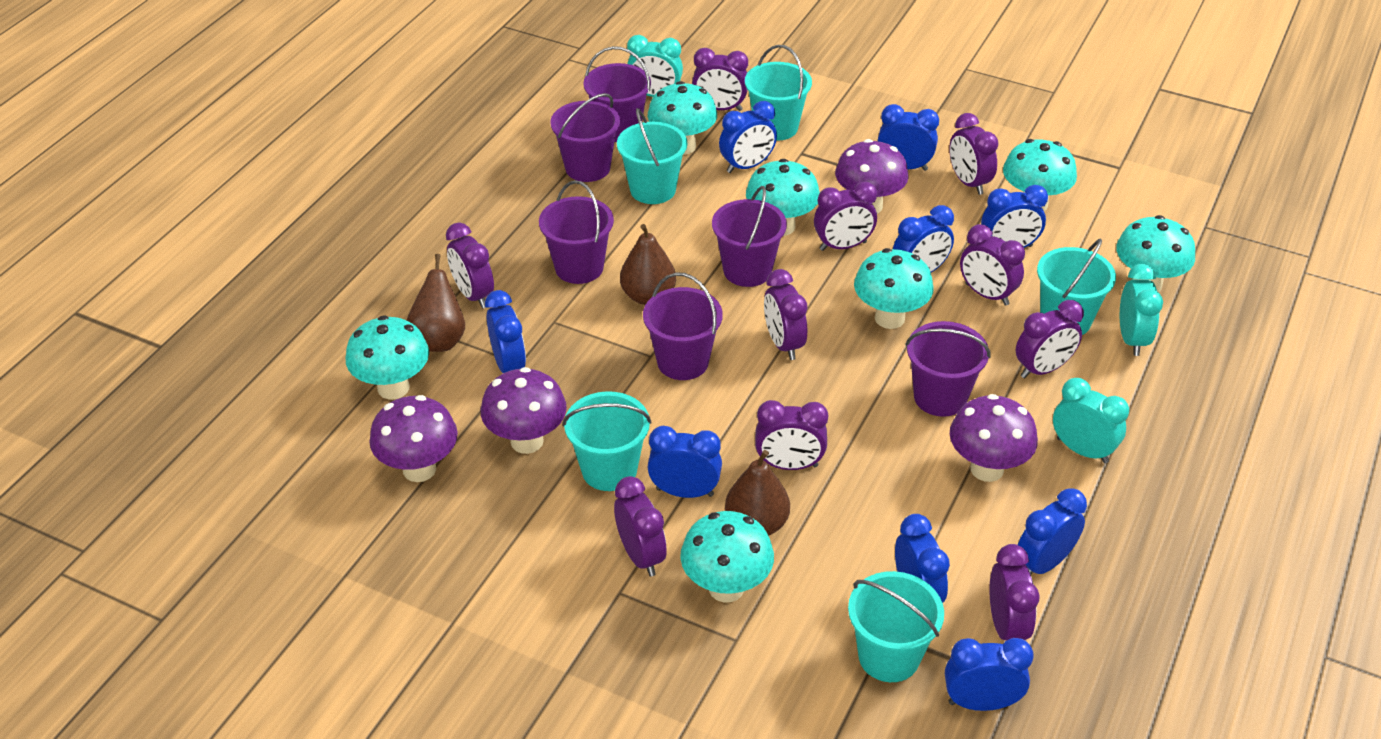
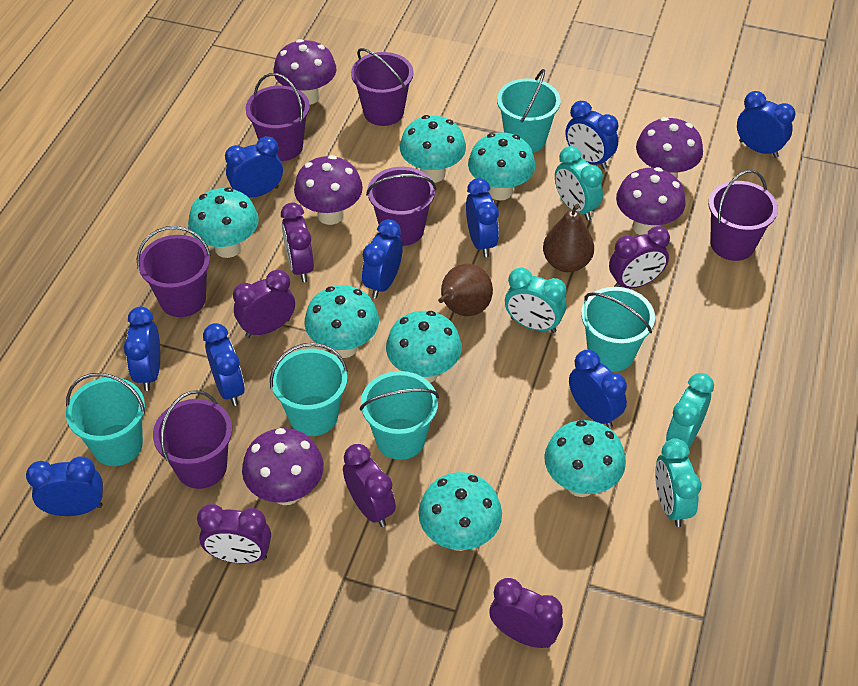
brown pear: 3 -> 2
purple clock: 10 -> 6
purple mushroom: 4 -> 5
turquoise clock: 3 -> 4

